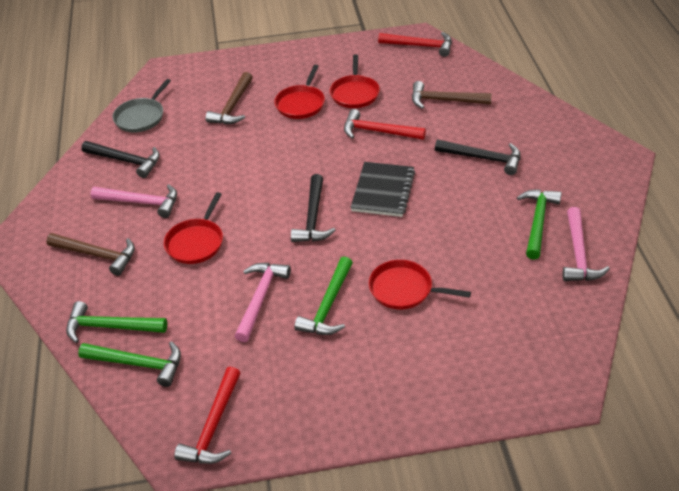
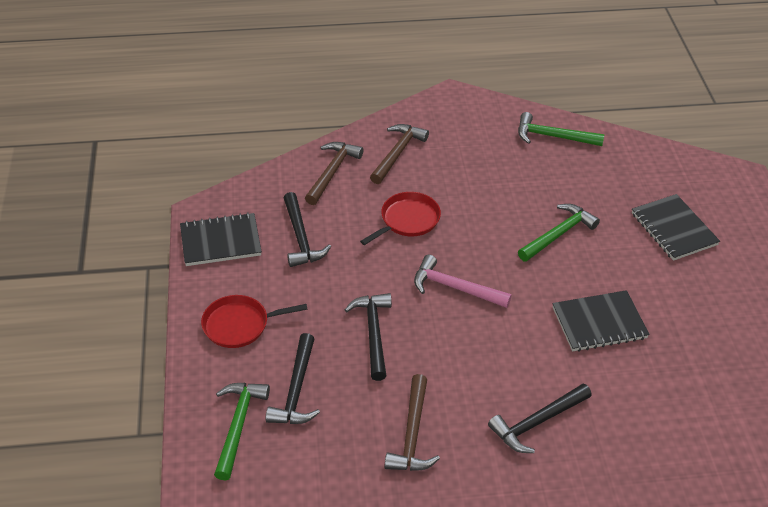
black hammer: 3 -> 4
black notebook: 1 -> 3
green hammer: 4 -> 3
grey pan: 1 -> 0
pink hammer: 3 -> 1
red hammer: 3 -> 0
red pan: 4 -> 2

